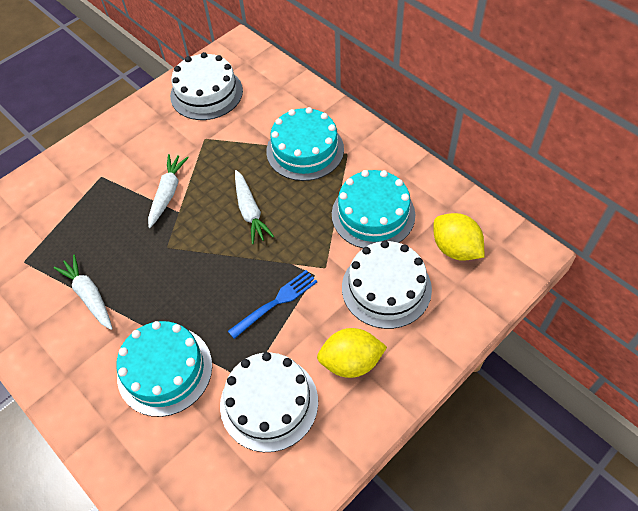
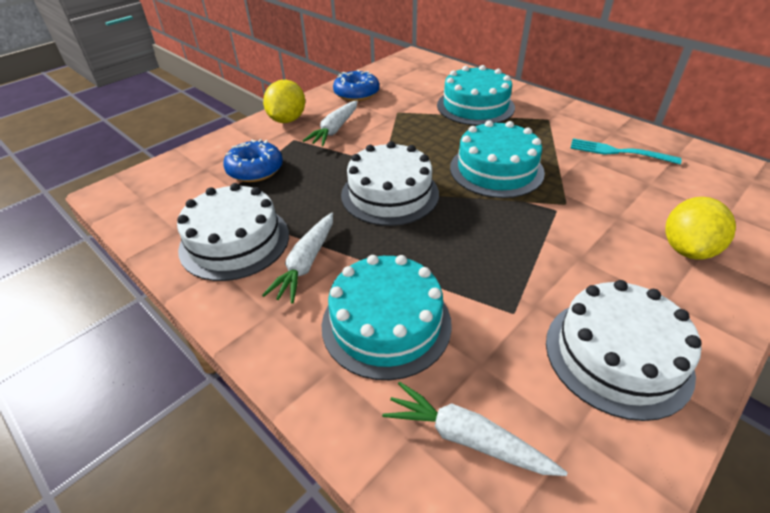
blue donut: 0 -> 2
blue fork: 1 -> 0
turquoise fork: 0 -> 1

